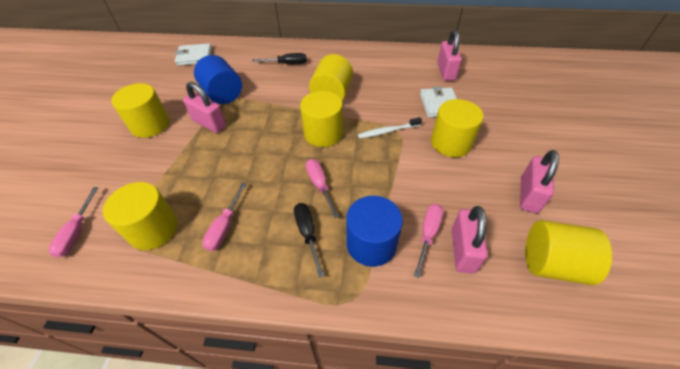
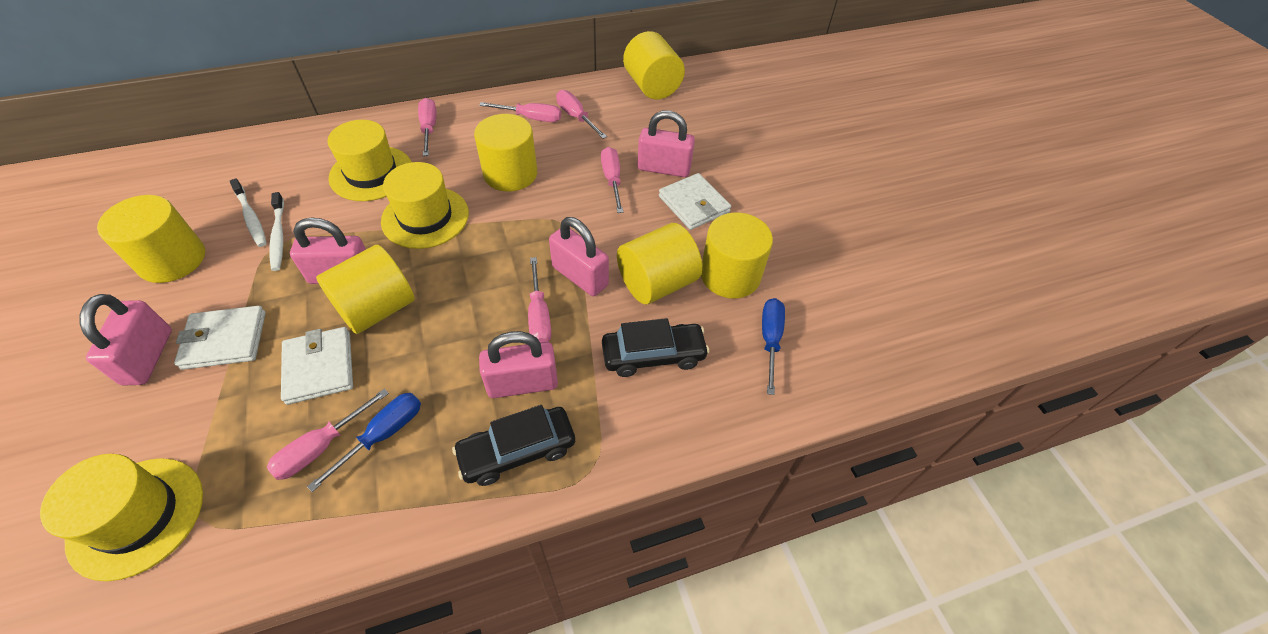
black car: 0 -> 2
black screwdriver: 2 -> 0
blue cylinder: 2 -> 0
blue screwdriver: 0 -> 2
pink padlock: 4 -> 5
pink screwdriver: 4 -> 6
white toothbrush: 1 -> 2
white wallet: 2 -> 3
yellow hat: 0 -> 3

